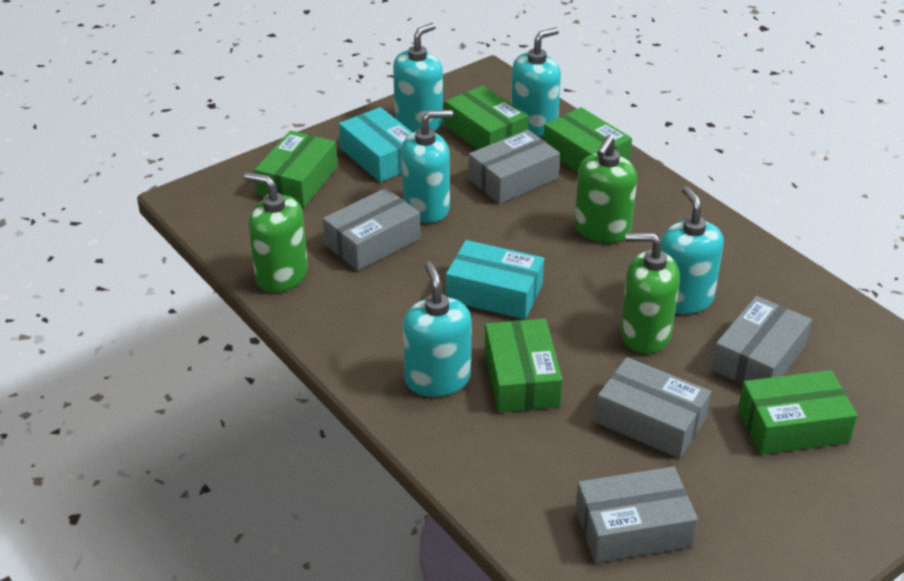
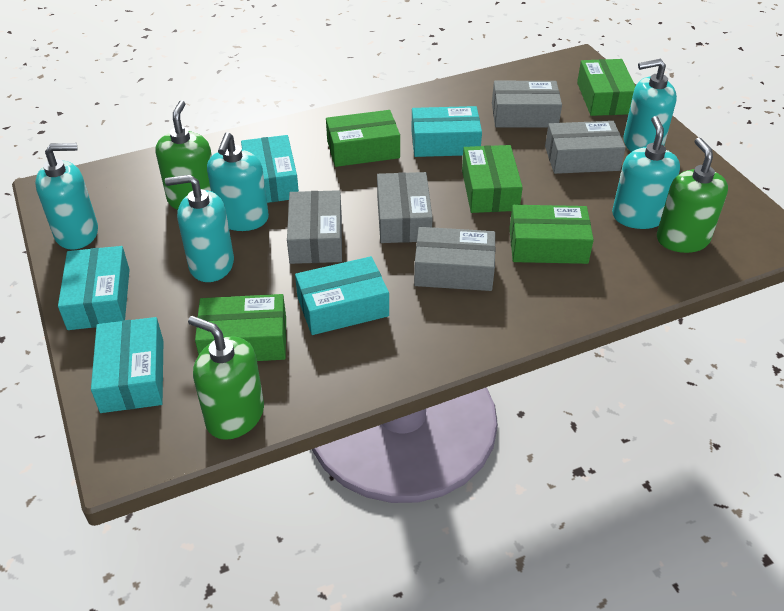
turquoise box: 2 -> 5

